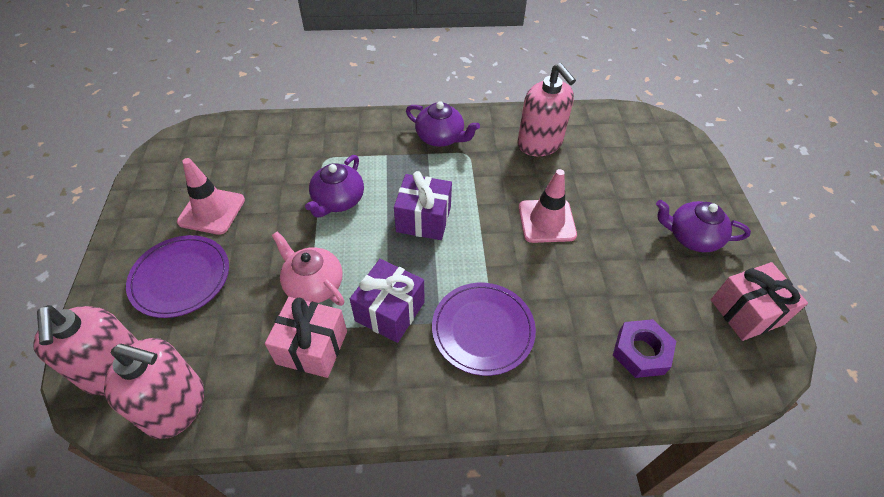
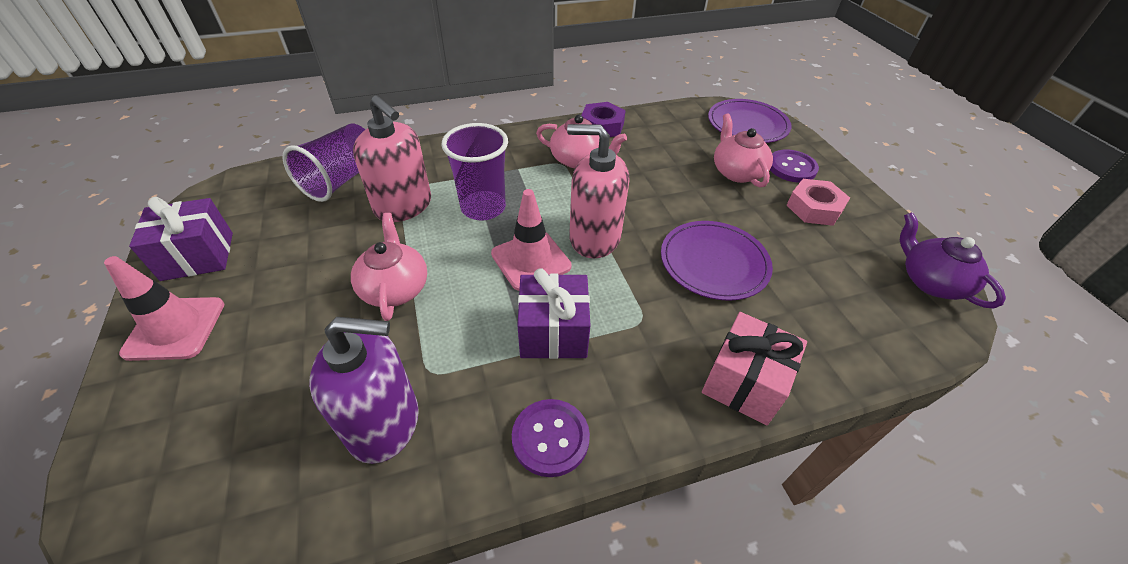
pink gift: 2 -> 1
pink nut: 0 -> 1
pink soap dispenser: 3 -> 2
pink teapot: 1 -> 3
purple button: 0 -> 2
purple cup: 0 -> 2
purple soap dispenser: 0 -> 1
purple teapot: 3 -> 1

